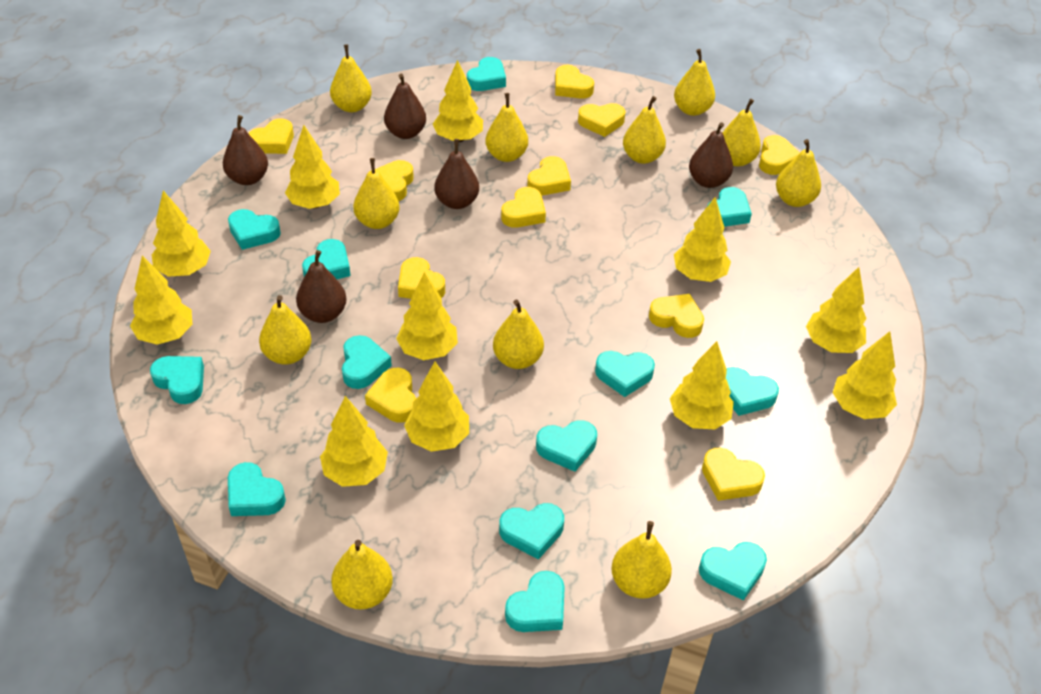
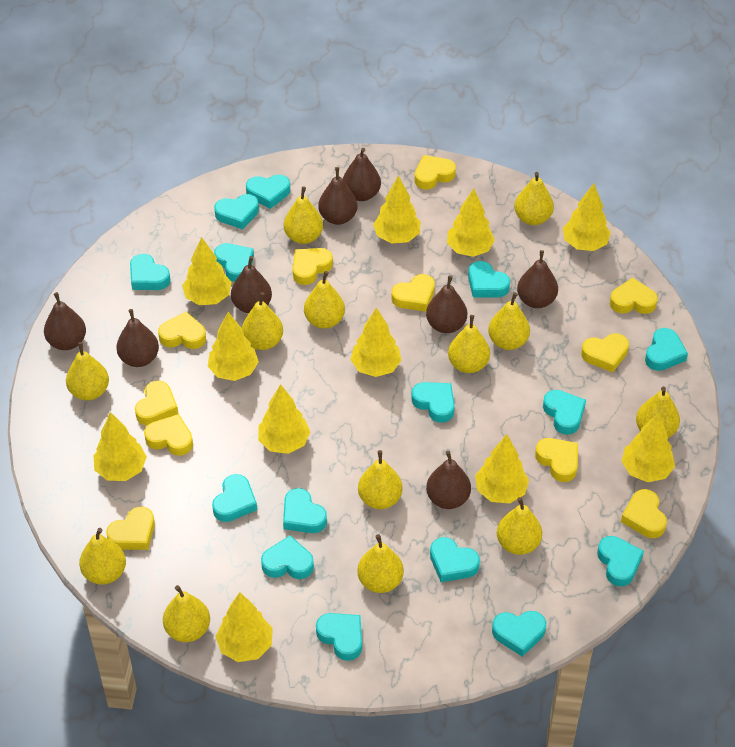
brown pear: 5 -> 8
turquoise heart: 13 -> 15
yellow pear: 11 -> 13

